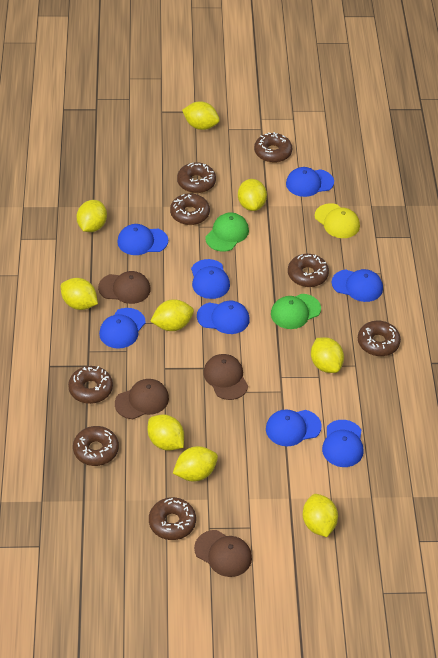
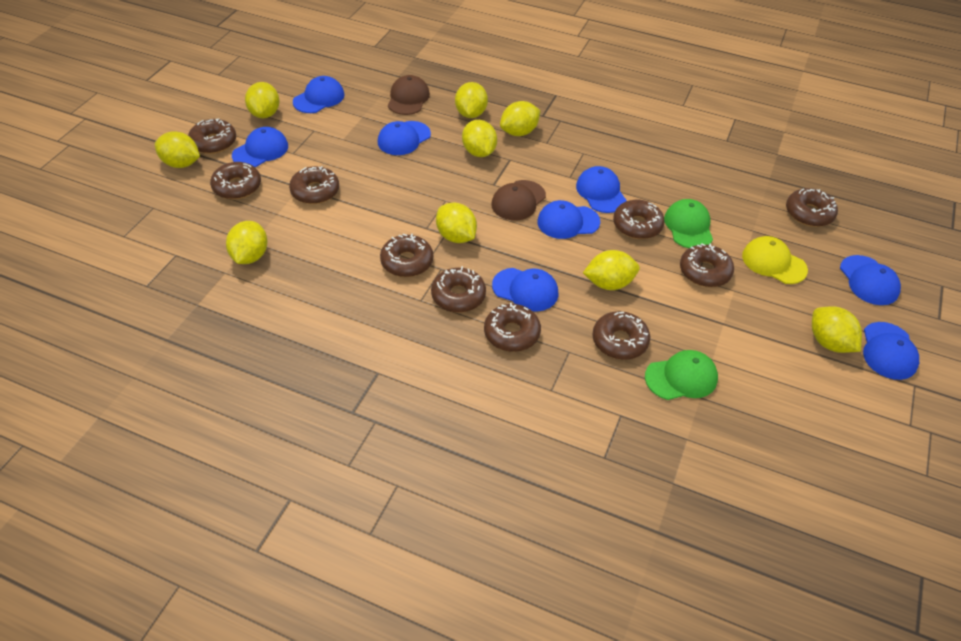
brown cap: 4 -> 2
brown donut: 8 -> 10

